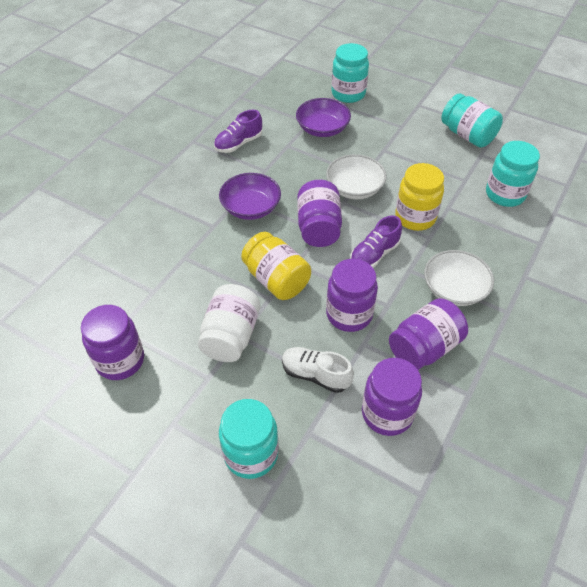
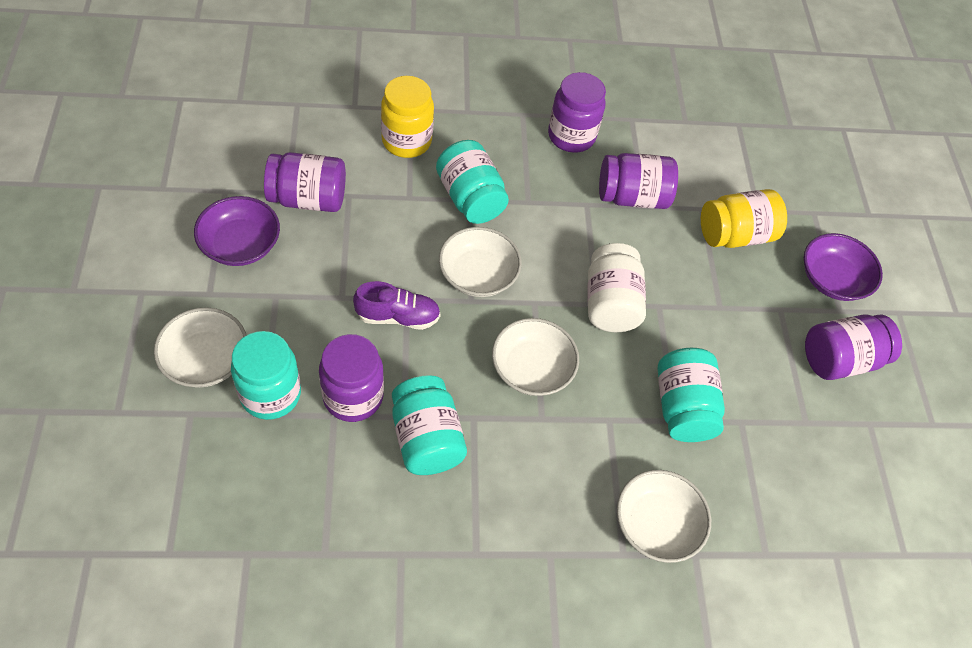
purple shoe: 2 -> 1
white bowl: 2 -> 4
white shoe: 1 -> 0

